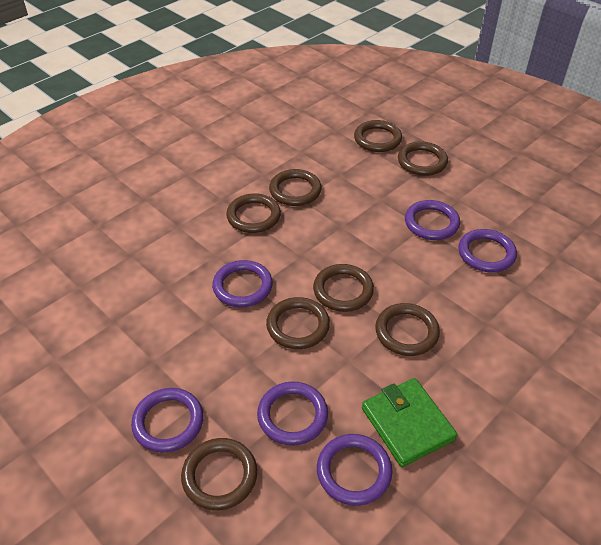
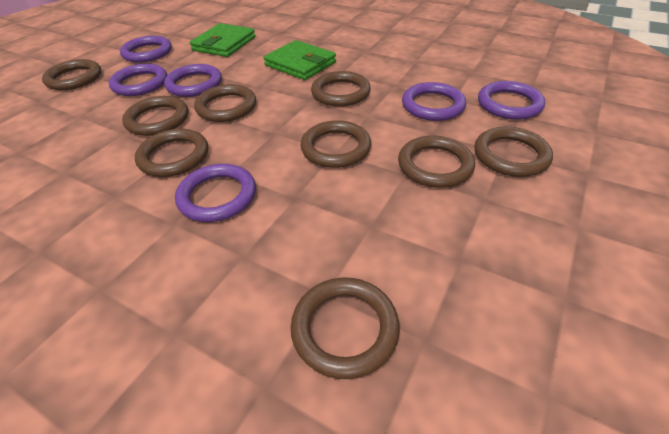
brown ring: 8 -> 9
green wallet: 1 -> 2

